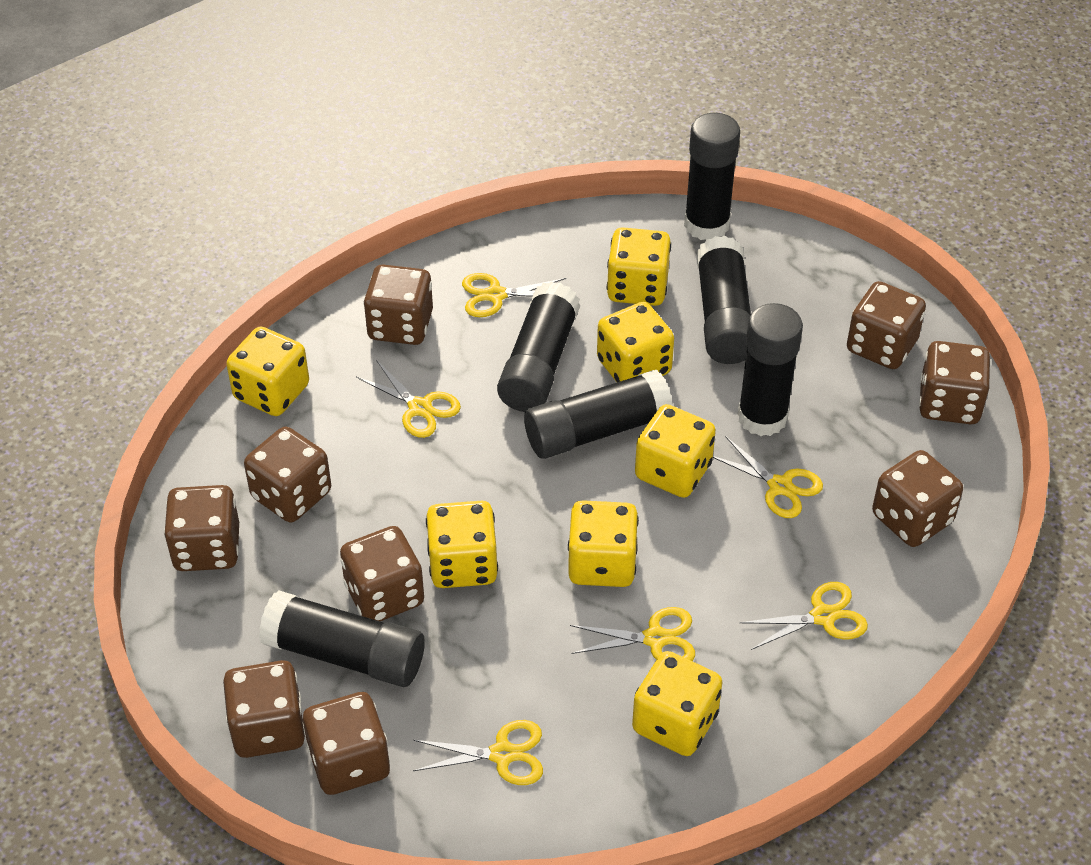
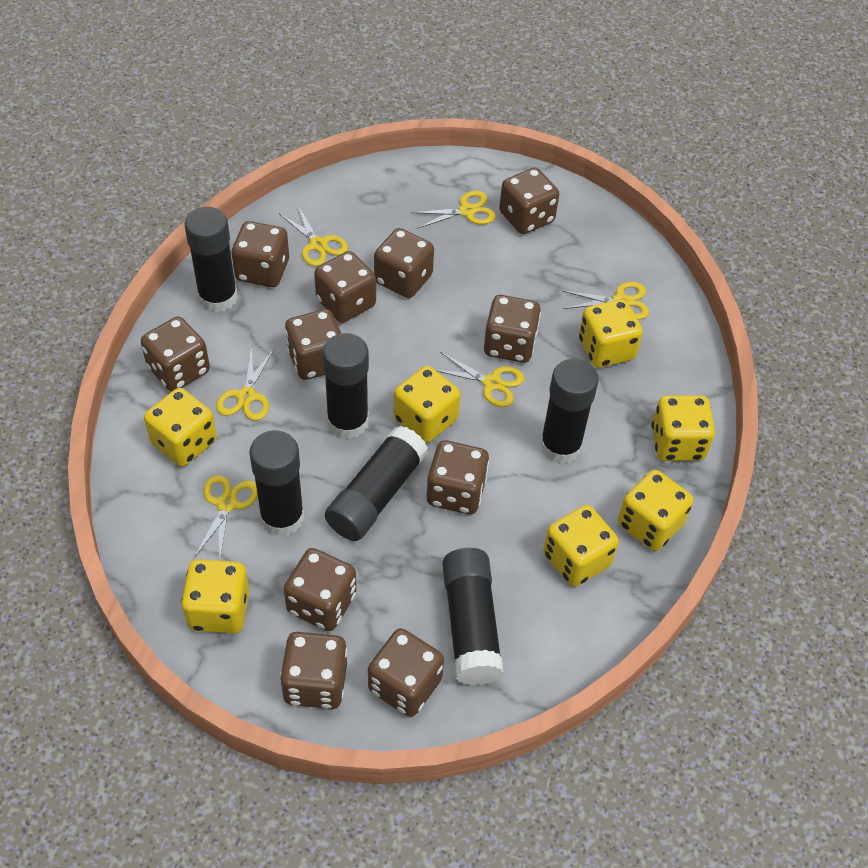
brown dice: 9 -> 11

